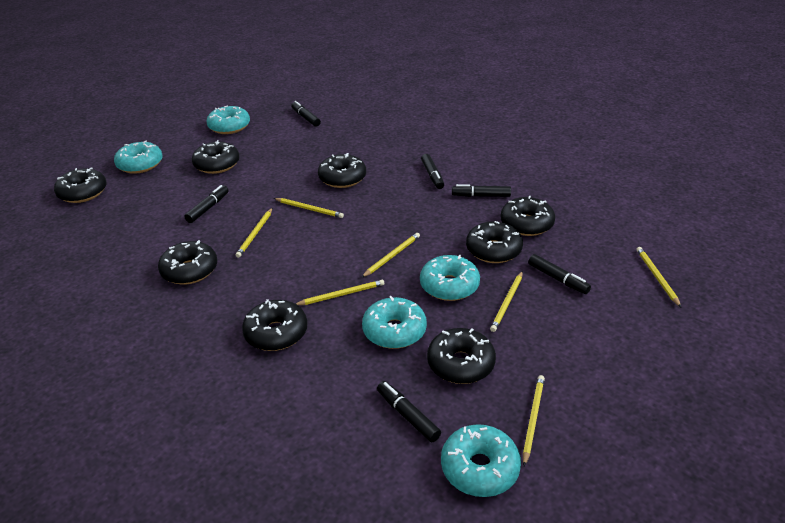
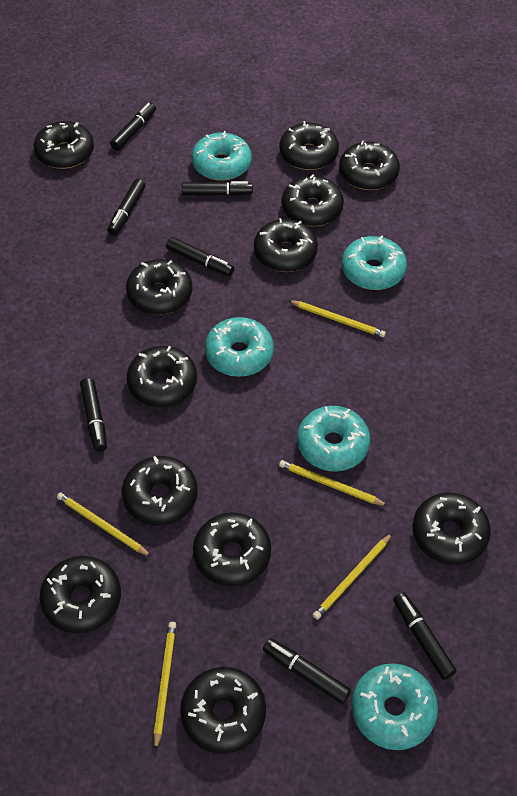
black donut: 8 -> 12
black marker: 6 -> 7
yellow pencil: 7 -> 5

